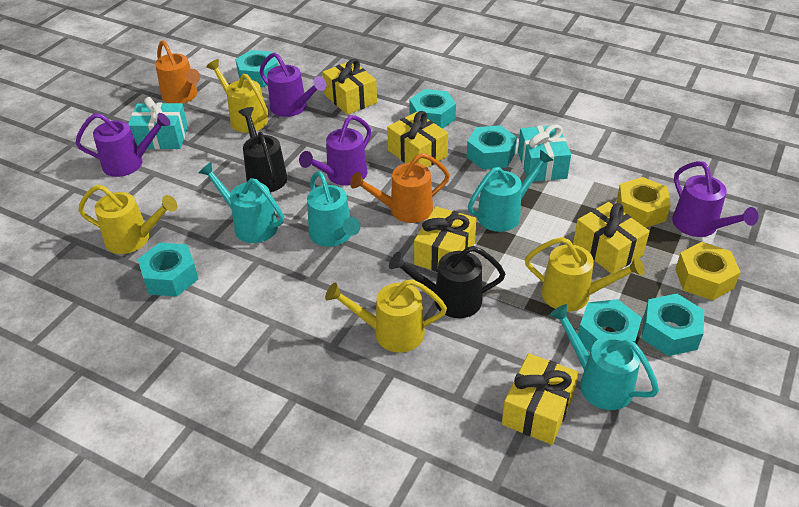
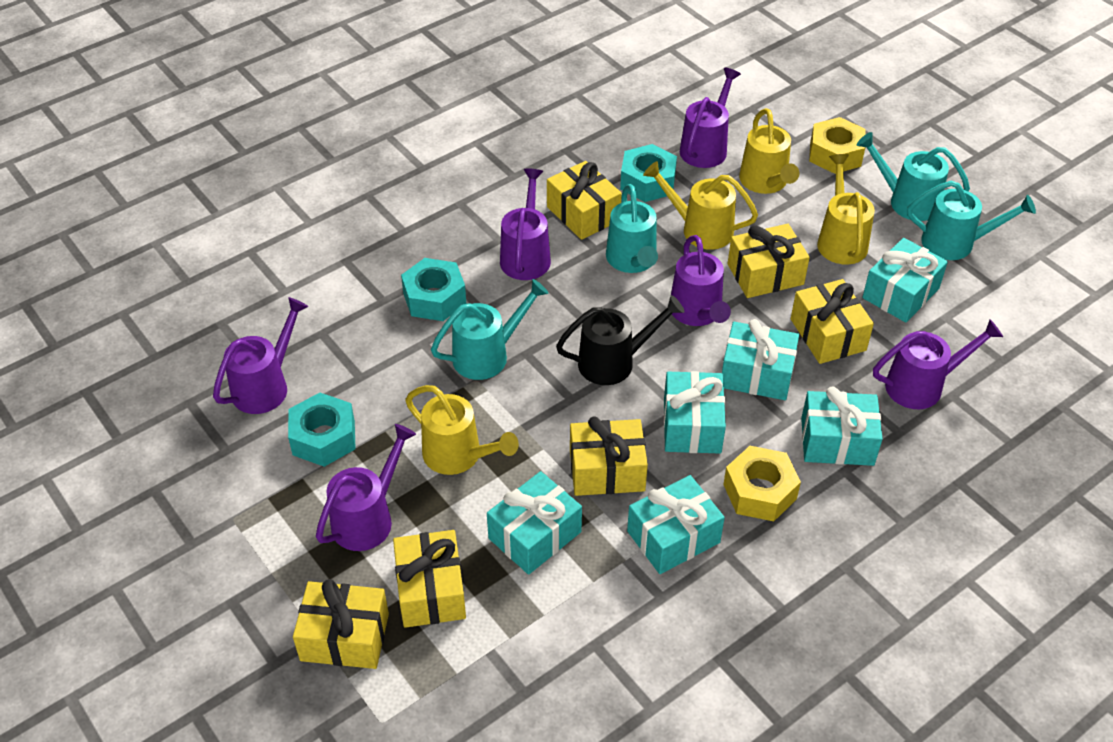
black watering can: 2 -> 1
orange watering can: 2 -> 0
purple watering can: 4 -> 6
turquoise gift: 2 -> 6
turquoise nut: 6 -> 3
yellow gift: 5 -> 6

